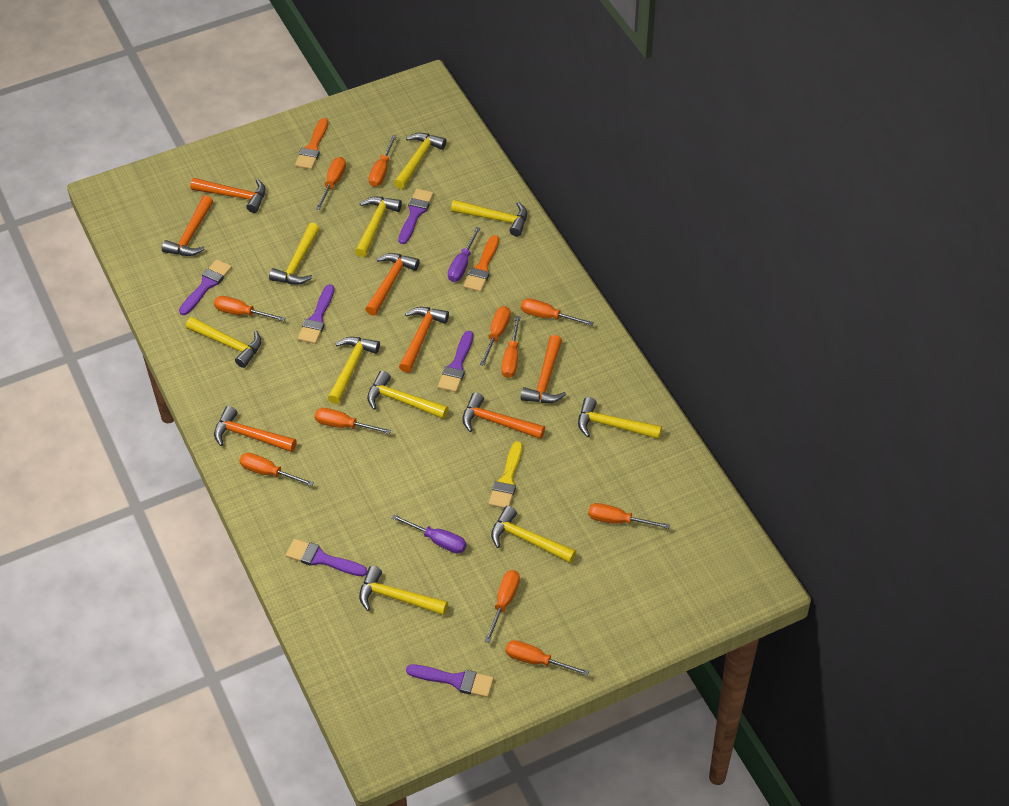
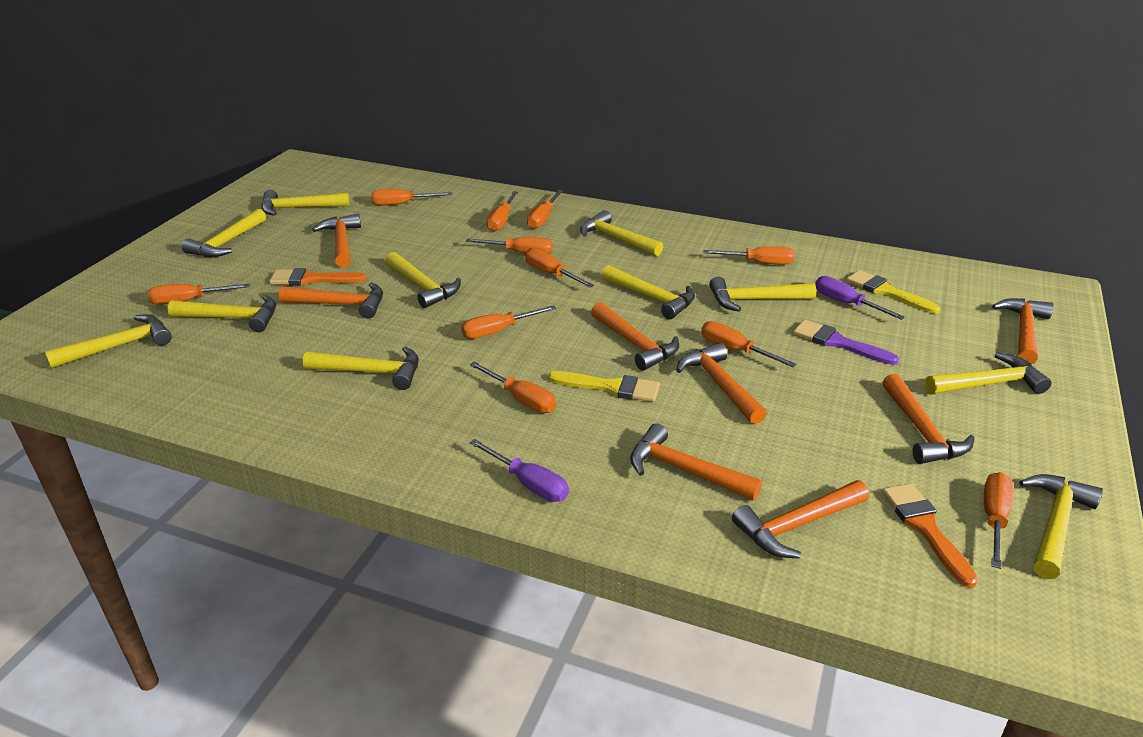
orange hammer: 7 -> 8
purple brush: 6 -> 1
yellow brush: 1 -> 2
yellow hammer: 10 -> 11

